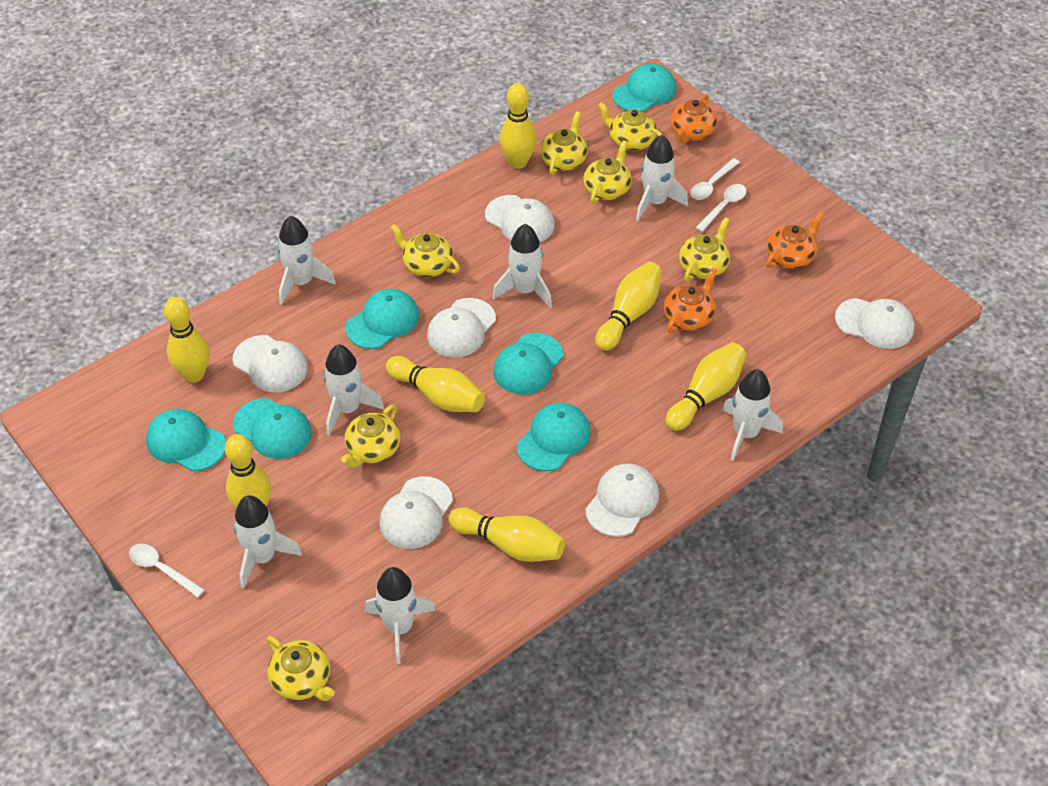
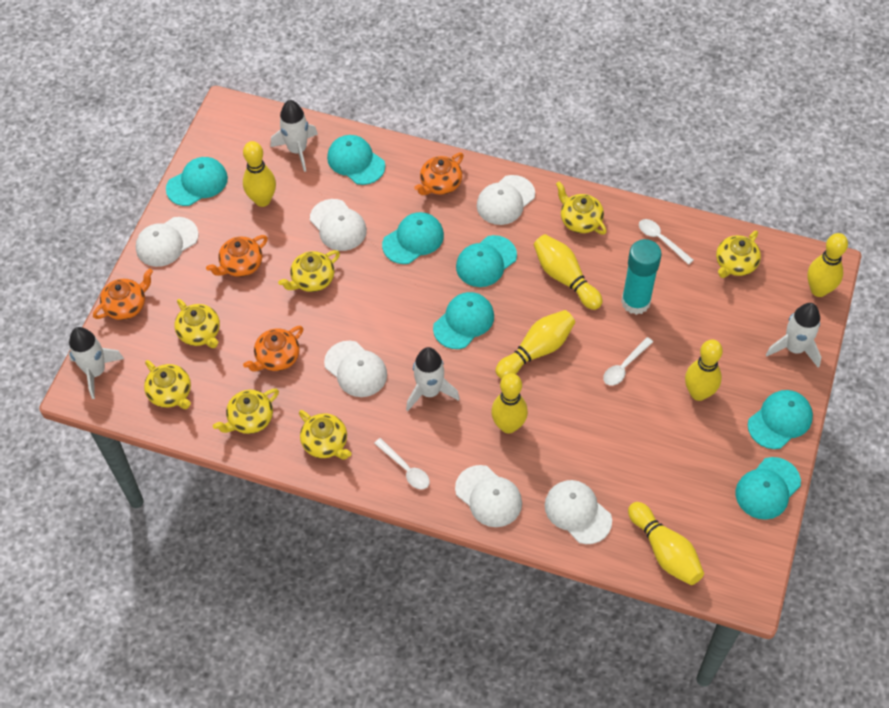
orange teapot: 3 -> 4
turquoise cap: 6 -> 7
turquoise glue stick: 0 -> 1
white rocket: 7 -> 4

